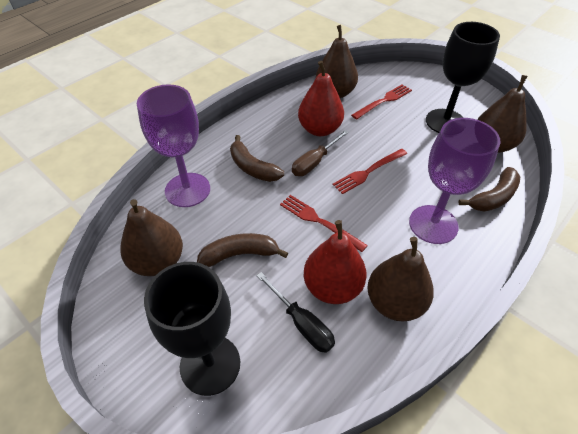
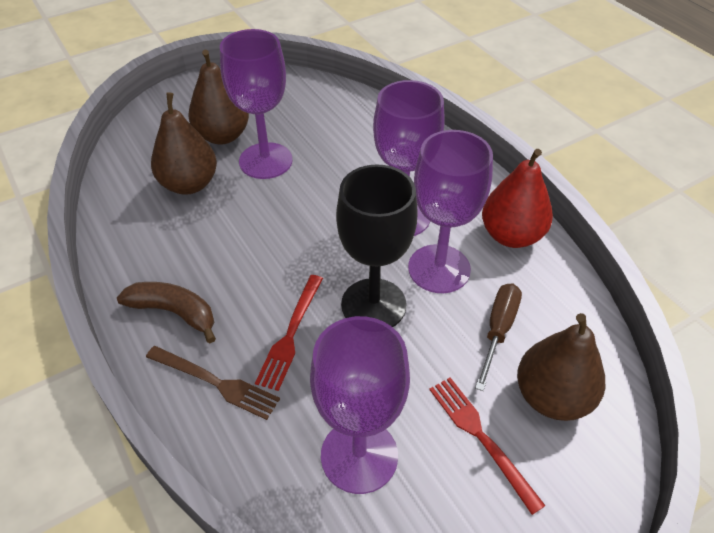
black goblet: 2 -> 1
black screwdriver: 1 -> 0
brown banana: 3 -> 1
brown fork: 0 -> 1
brown pear: 4 -> 3
purple goblet: 2 -> 4
red fork: 3 -> 2
red pear: 2 -> 1

